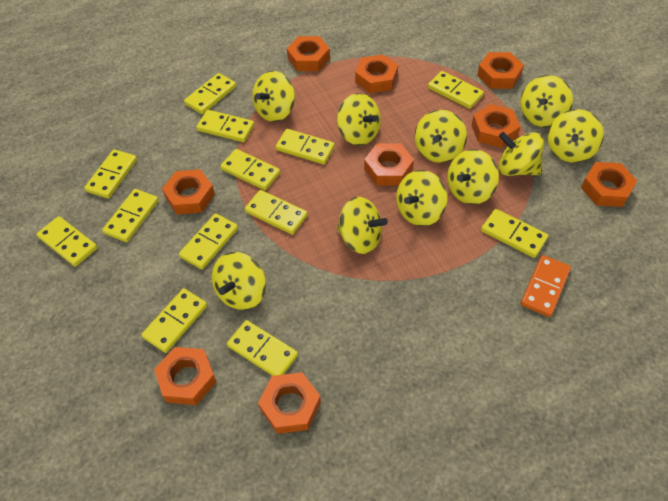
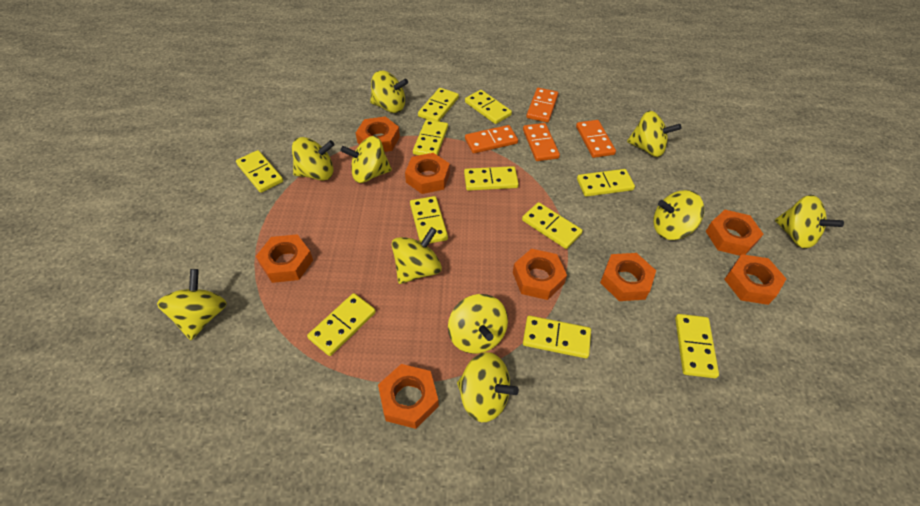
orange domino: 1 -> 4
orange nut: 9 -> 8
yellow domino: 13 -> 11

